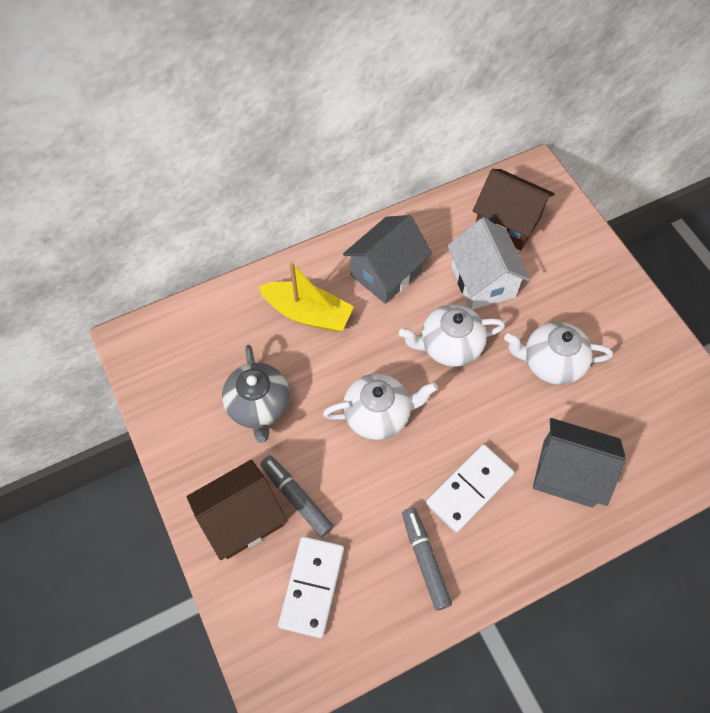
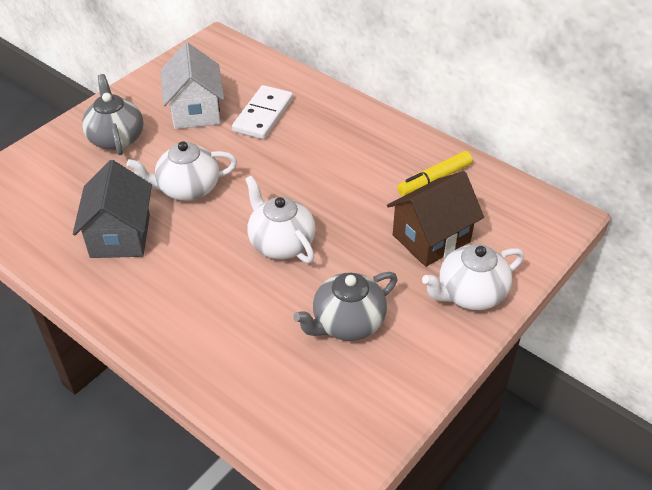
brown house: 2 -> 1
grey house: 2 -> 1
grey marker: 2 -> 0
grey teapot: 1 -> 2
white domino: 2 -> 1
yellow boat: 1 -> 0
yellow marker: 0 -> 1

